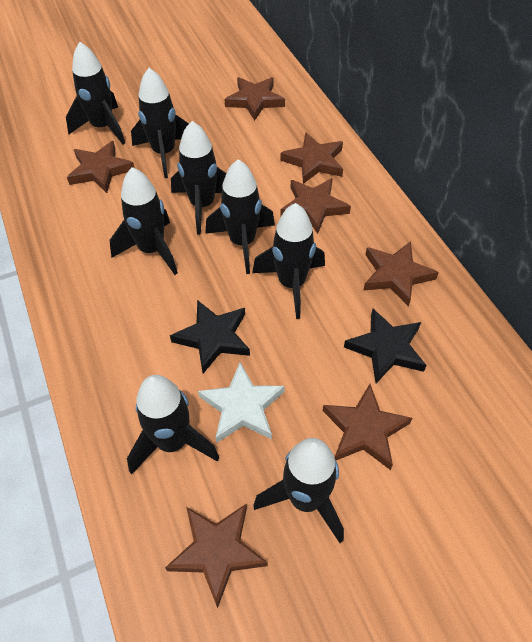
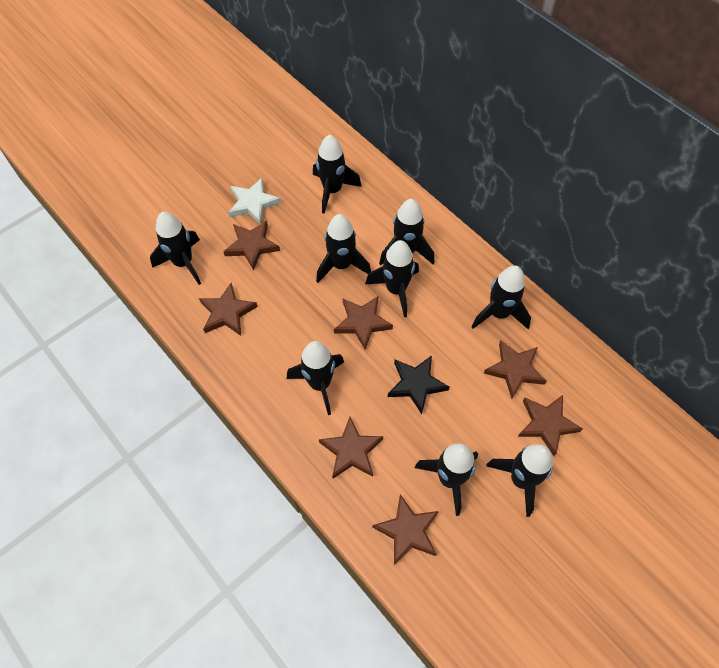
black rocket: 8 -> 9
black star: 2 -> 1

